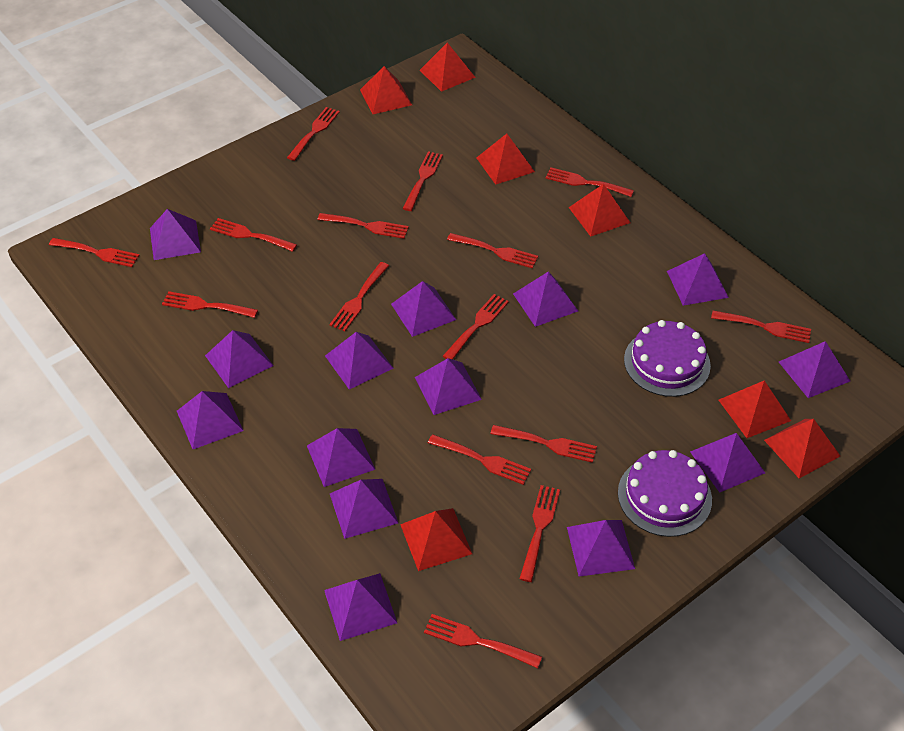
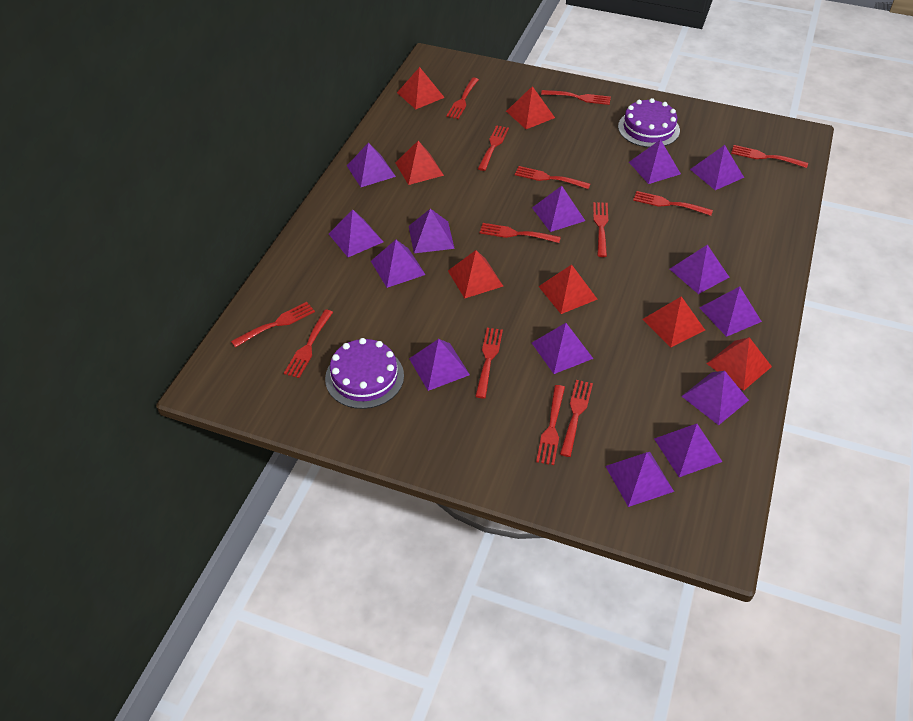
red fork: 15 -> 13

